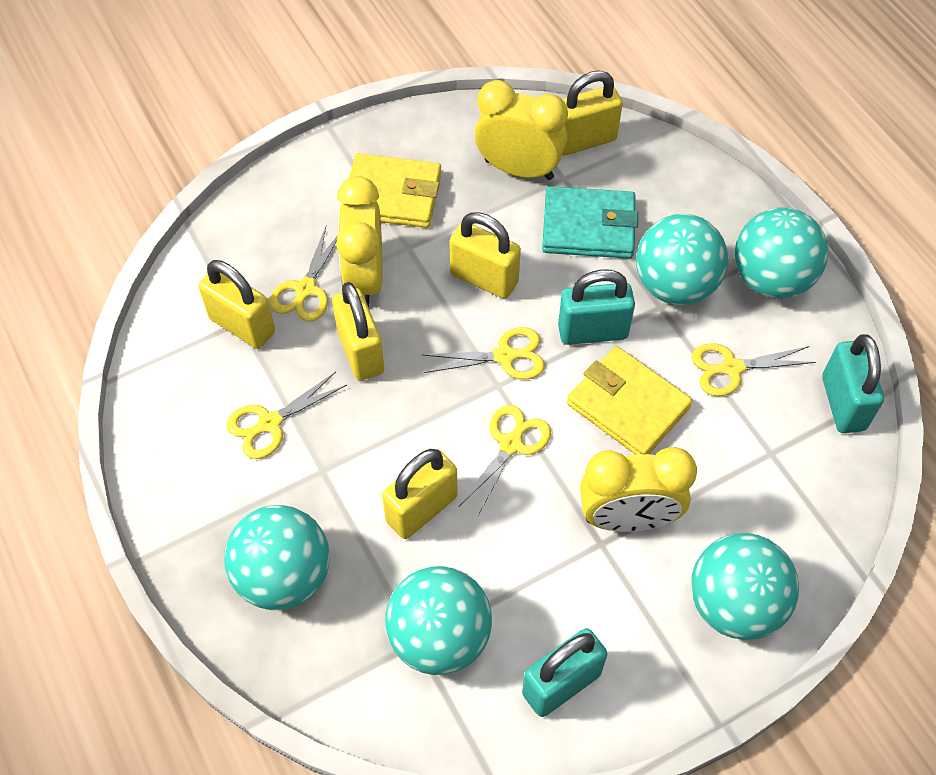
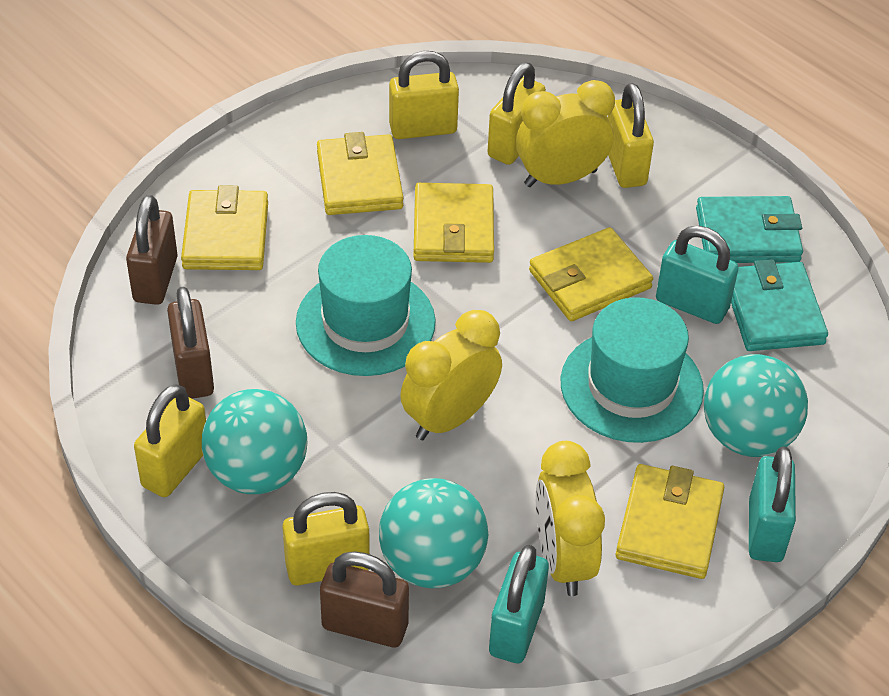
brown padlock: 0 -> 3
turquoise ball: 5 -> 3
turquoise hat: 0 -> 2
turquoise wallet: 1 -> 2
yellow scissors: 5 -> 0
yellow wallet: 2 -> 5

